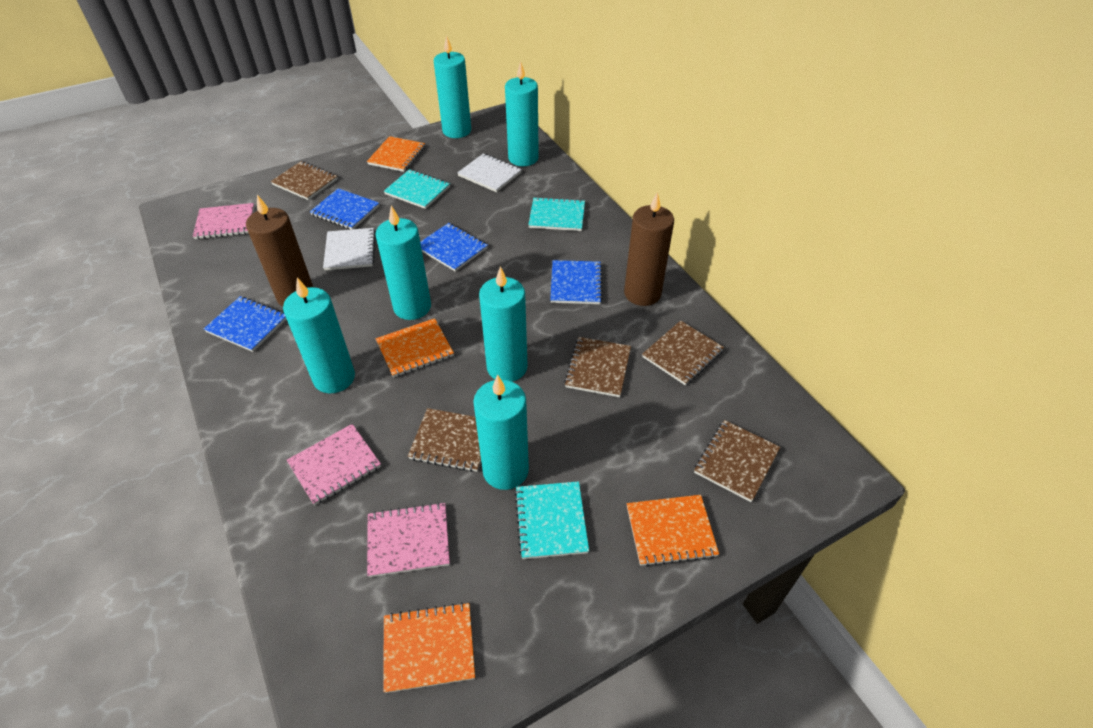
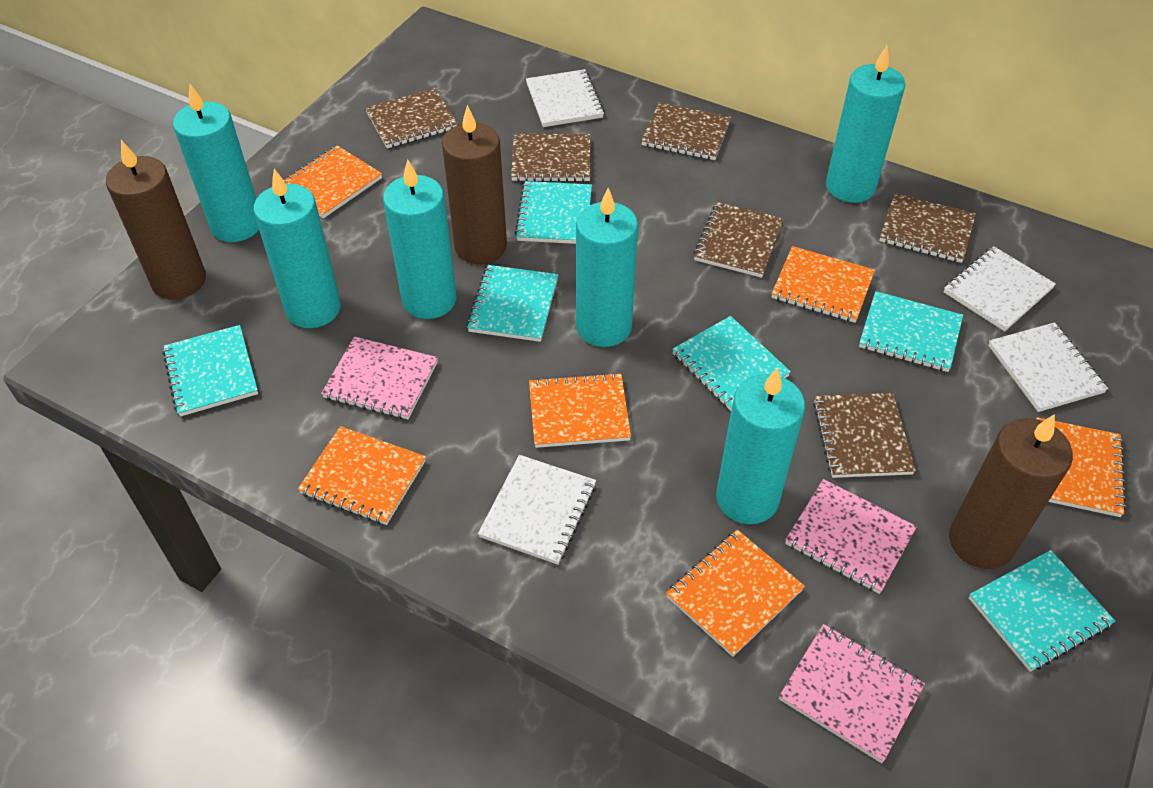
blue notebook: 4 -> 0
brown candle: 2 -> 3
brown notebook: 5 -> 6
orange notebook: 4 -> 6
turquoise notebook: 3 -> 6
white notebook: 2 -> 4

